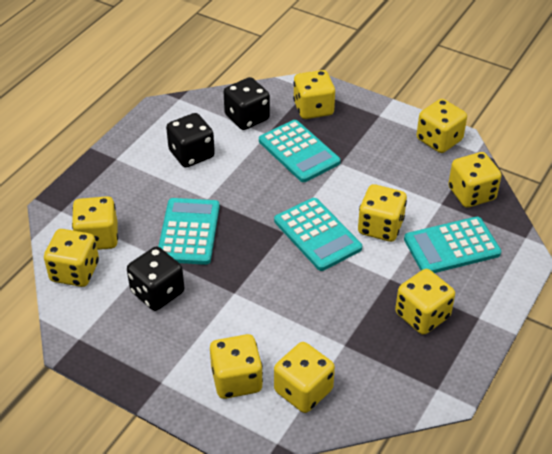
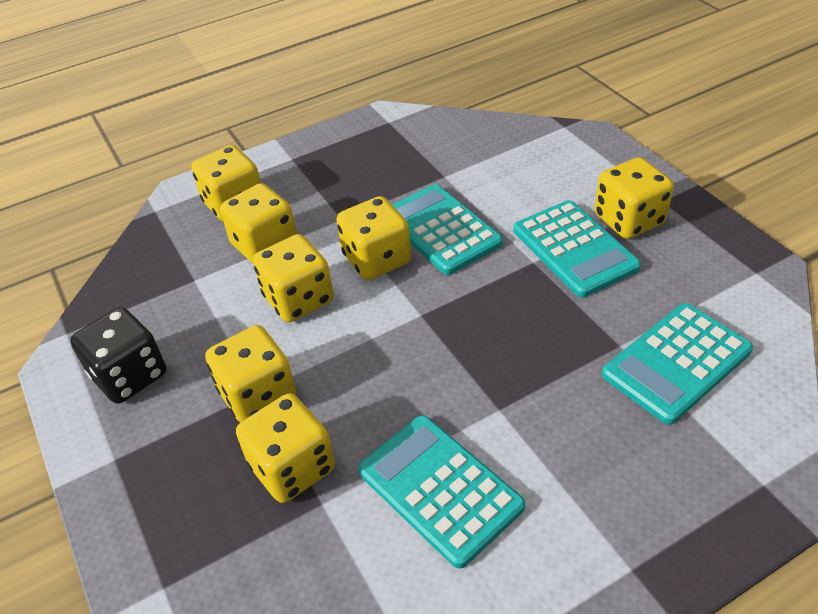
black dice: 3 -> 1
yellow dice: 9 -> 7

